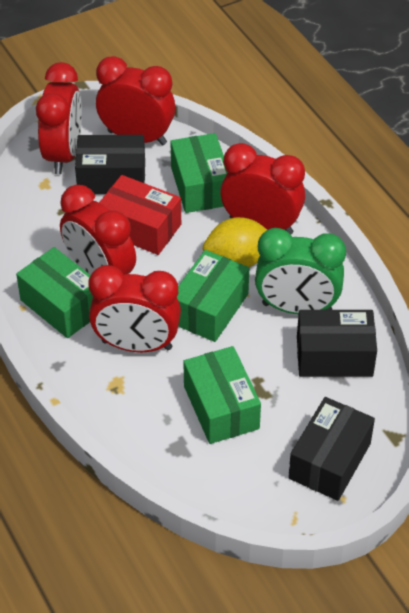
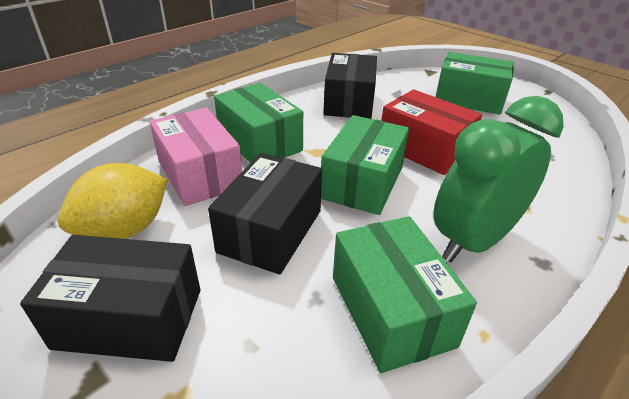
pink box: 0 -> 1
red clock: 5 -> 0

